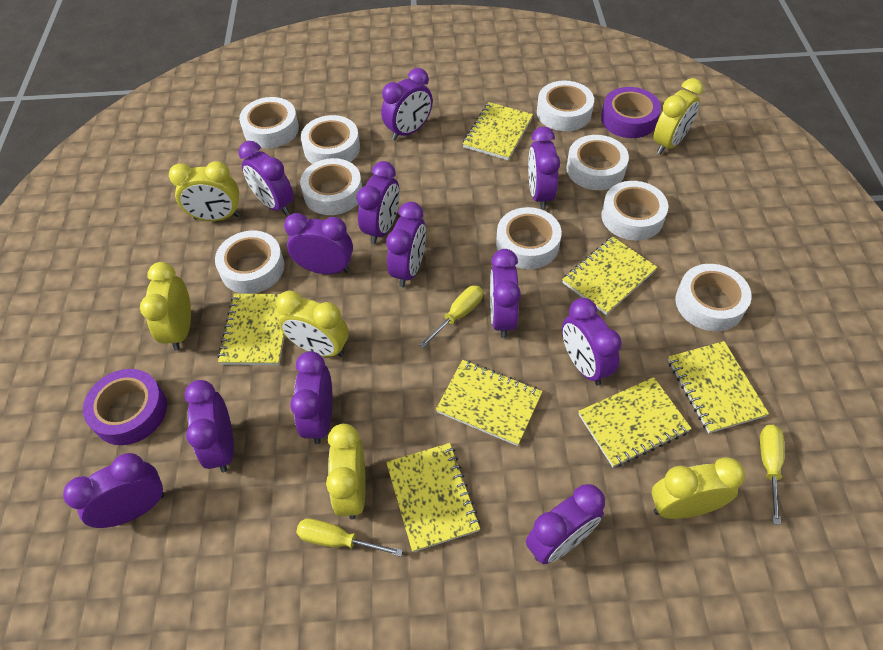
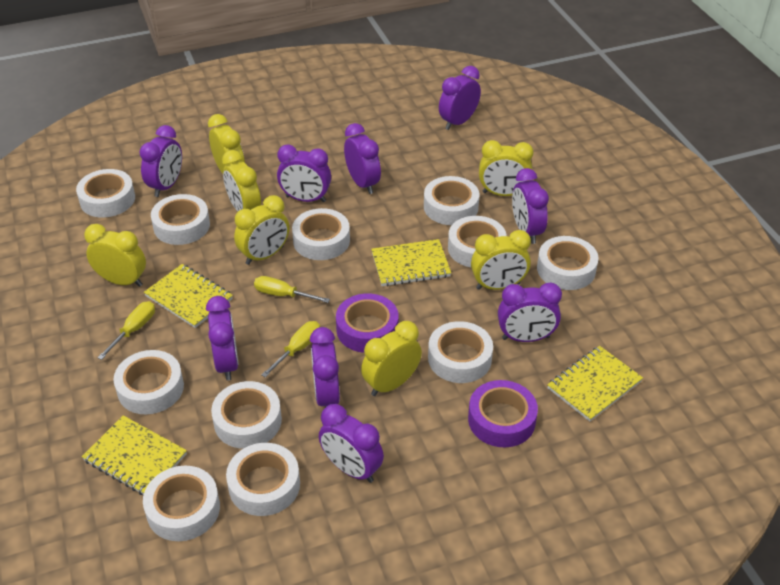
purple clock: 12 -> 9
white tape: 9 -> 11
yellow clock: 6 -> 7
yellow notebook: 7 -> 4

